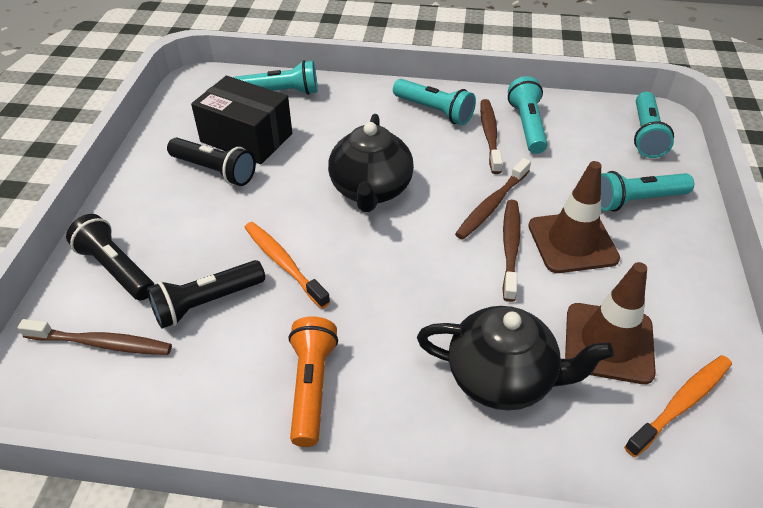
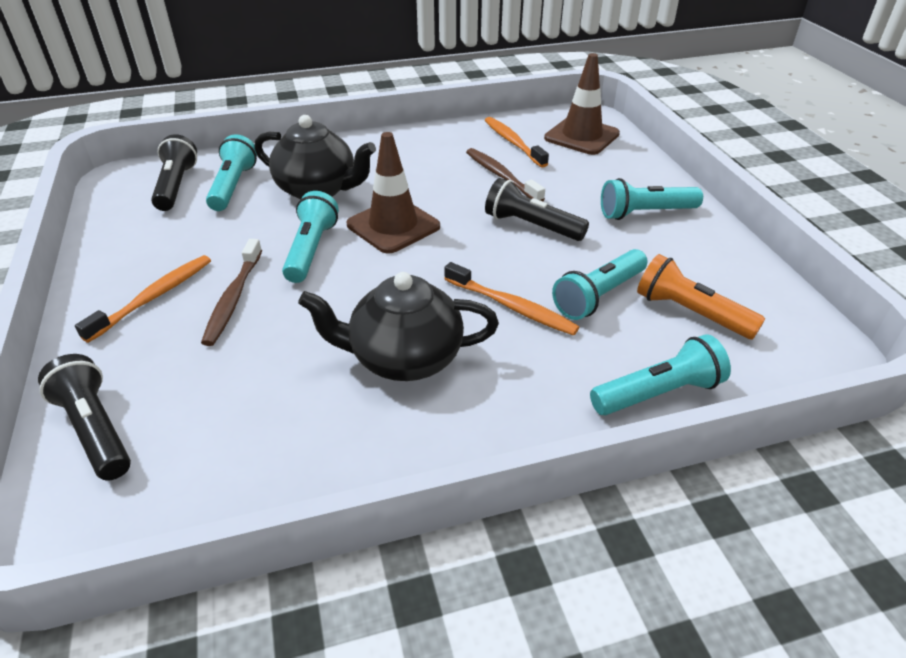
black box: 1 -> 0
brown toothbrush: 4 -> 2
orange toothbrush: 2 -> 3

